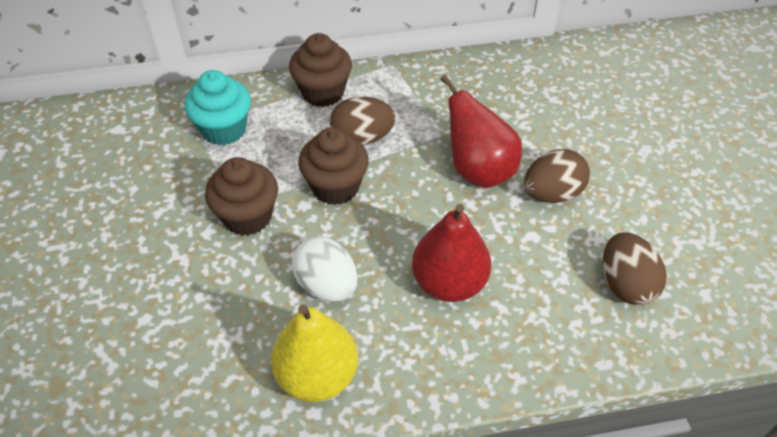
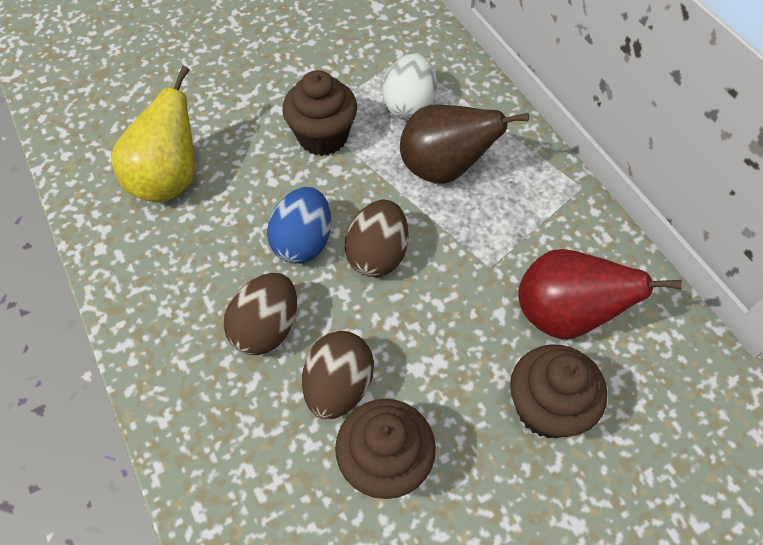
blue egg: 0 -> 1
brown pear: 0 -> 1
red pear: 2 -> 1
turquoise cupcake: 1 -> 0

